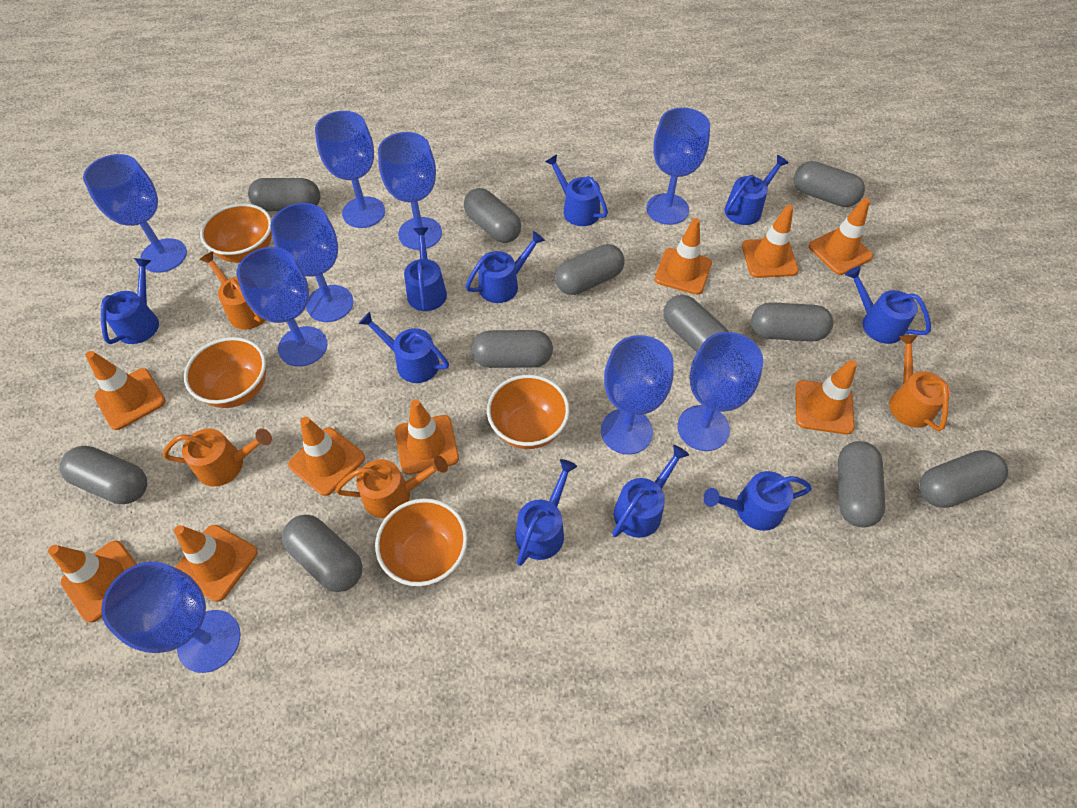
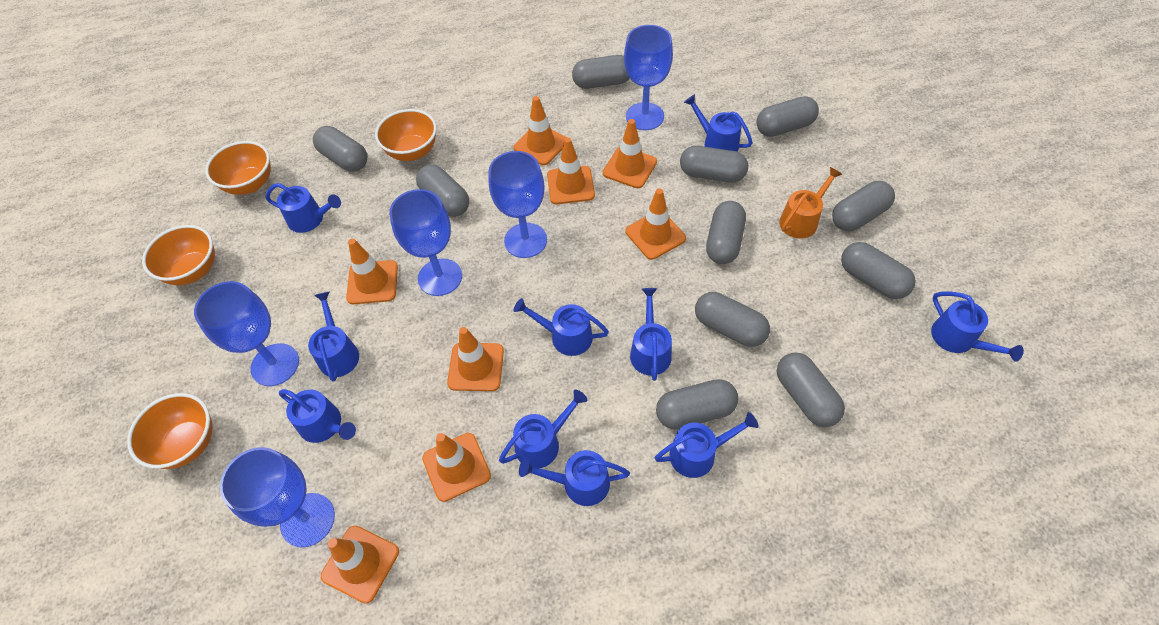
blue goblet: 9 -> 5
orange traffic cone: 9 -> 8
orange watering can: 4 -> 1

